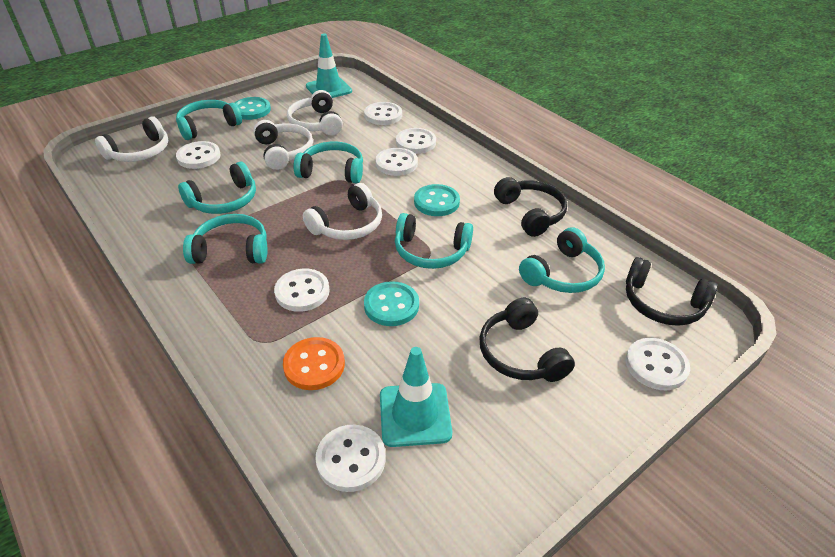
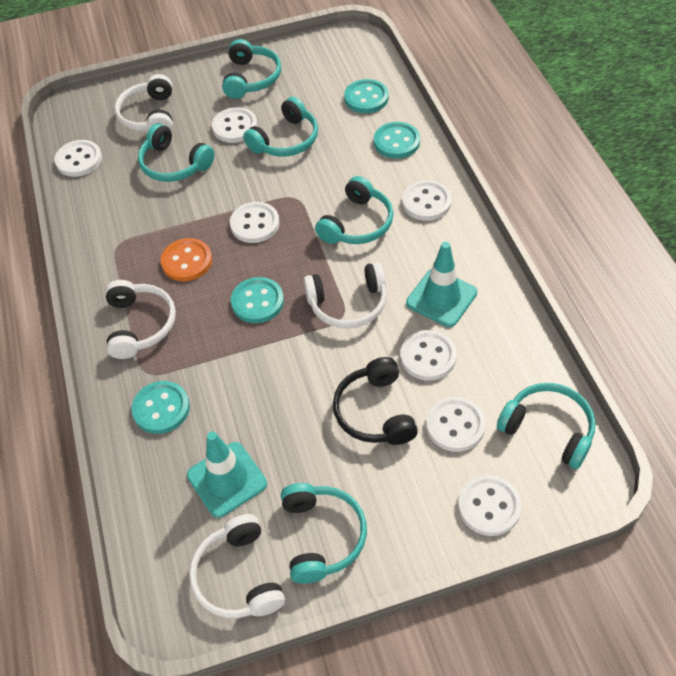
black headphones: 3 -> 1
turquoise button: 3 -> 4

